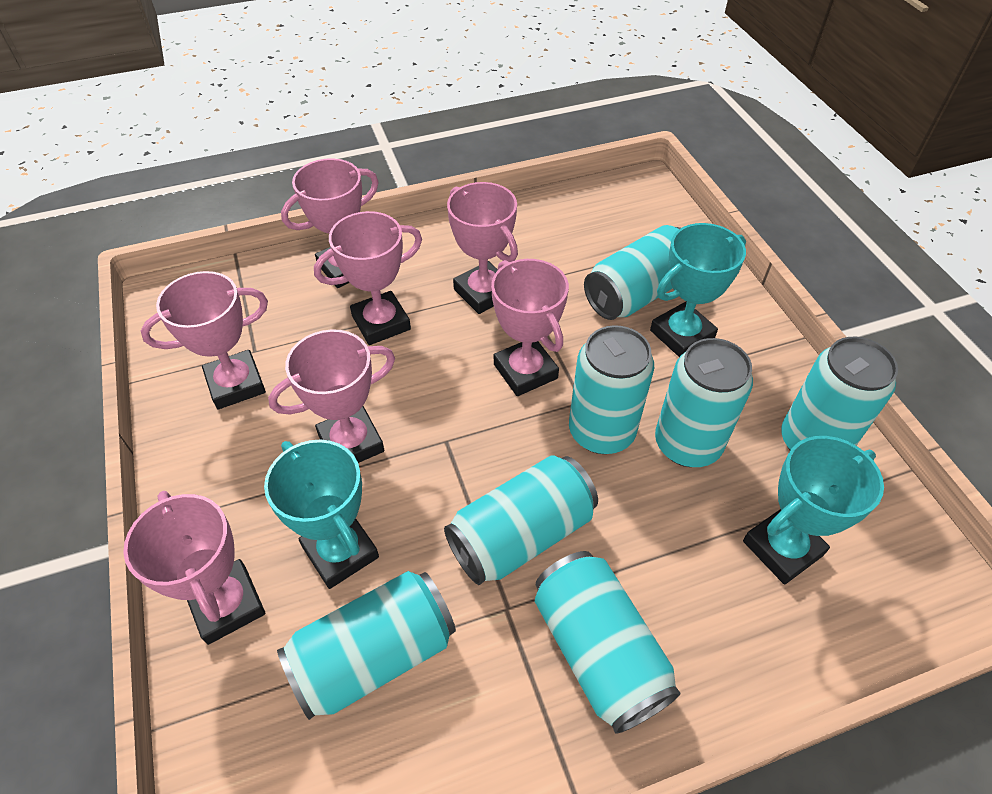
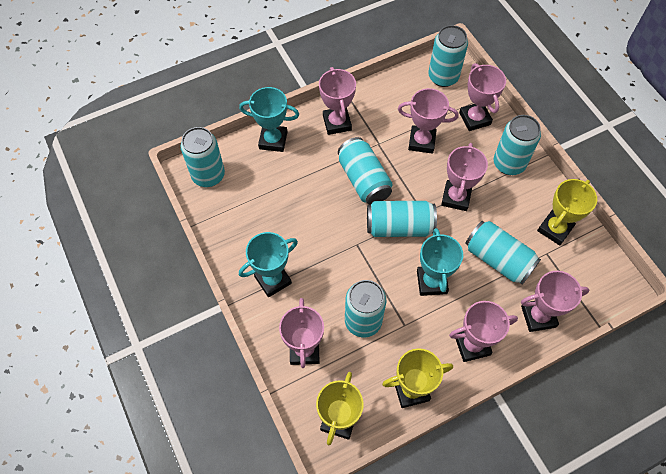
yellow trophy: 0 -> 3

